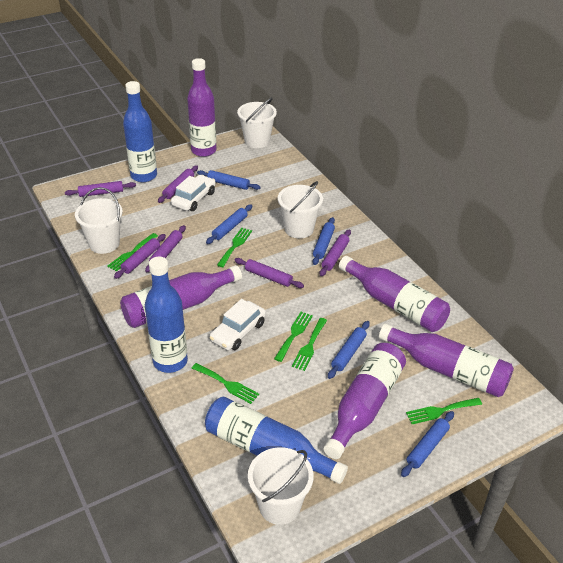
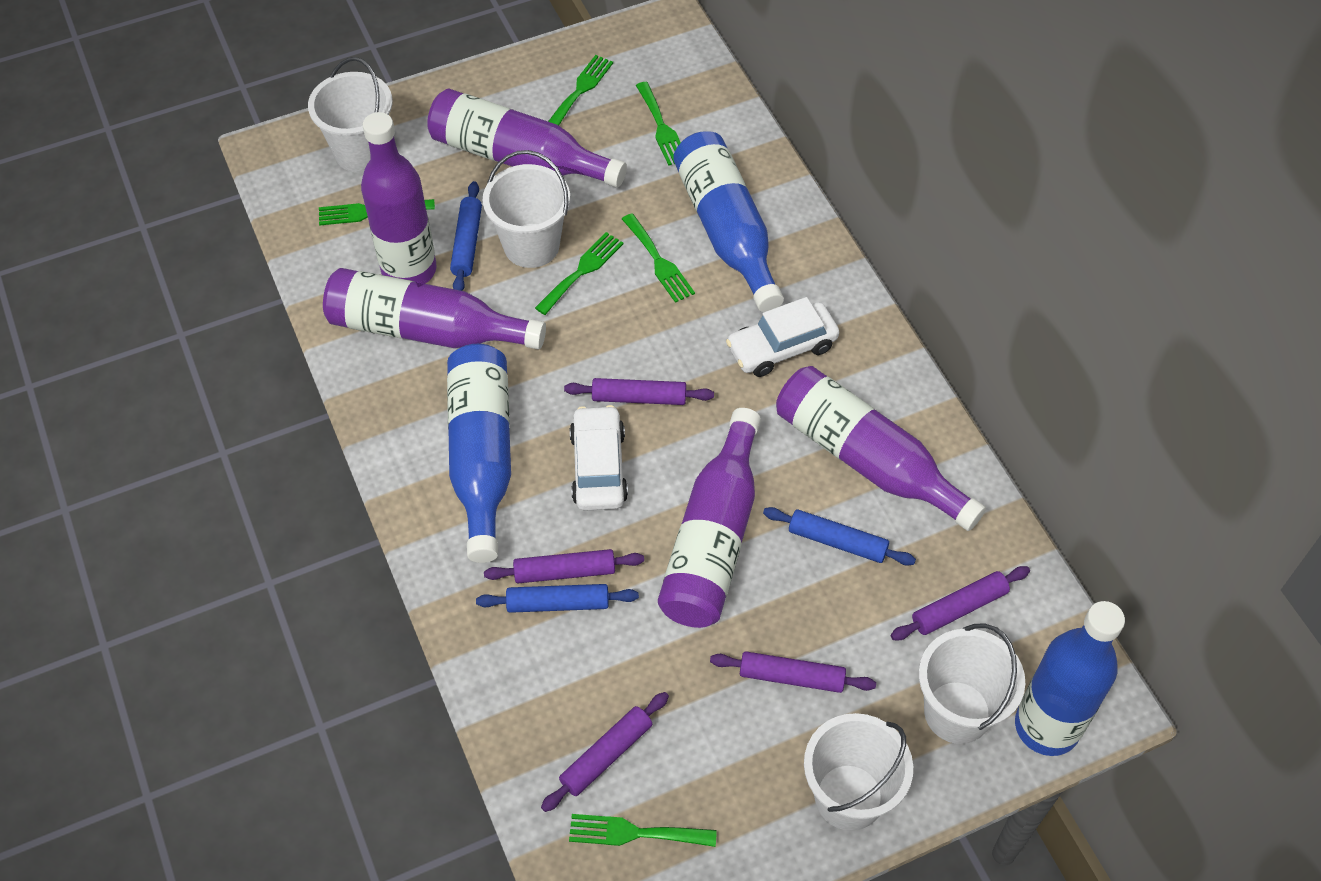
blue rolling pin: 5 -> 3
purple rolling pin: 6 -> 5

